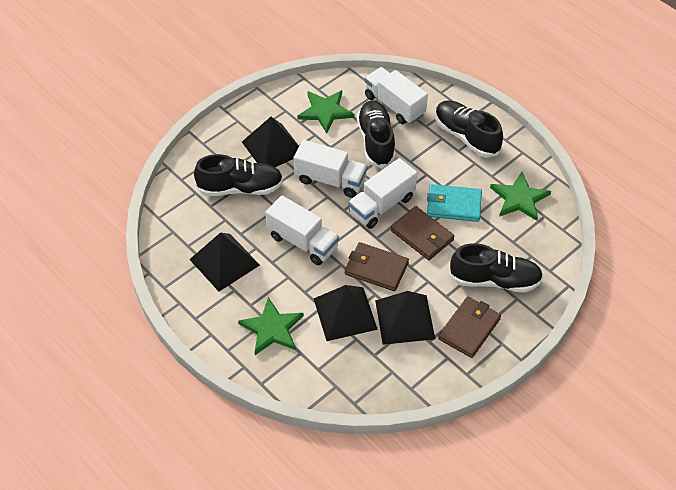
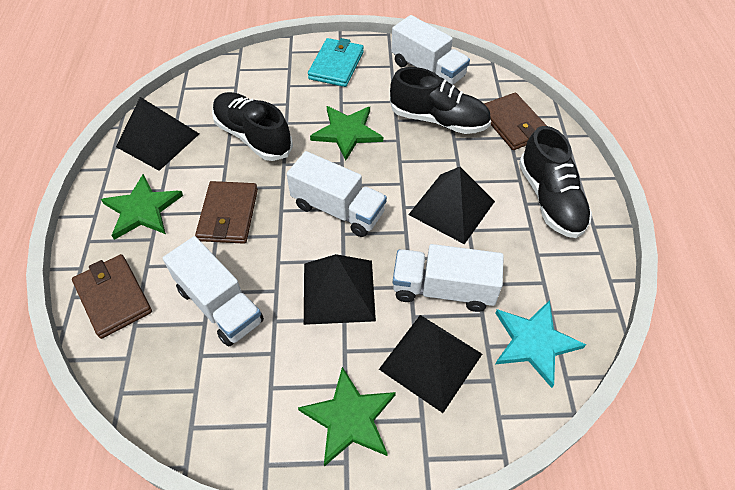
black shoe: 4 -> 3
turquoise star: 0 -> 1

